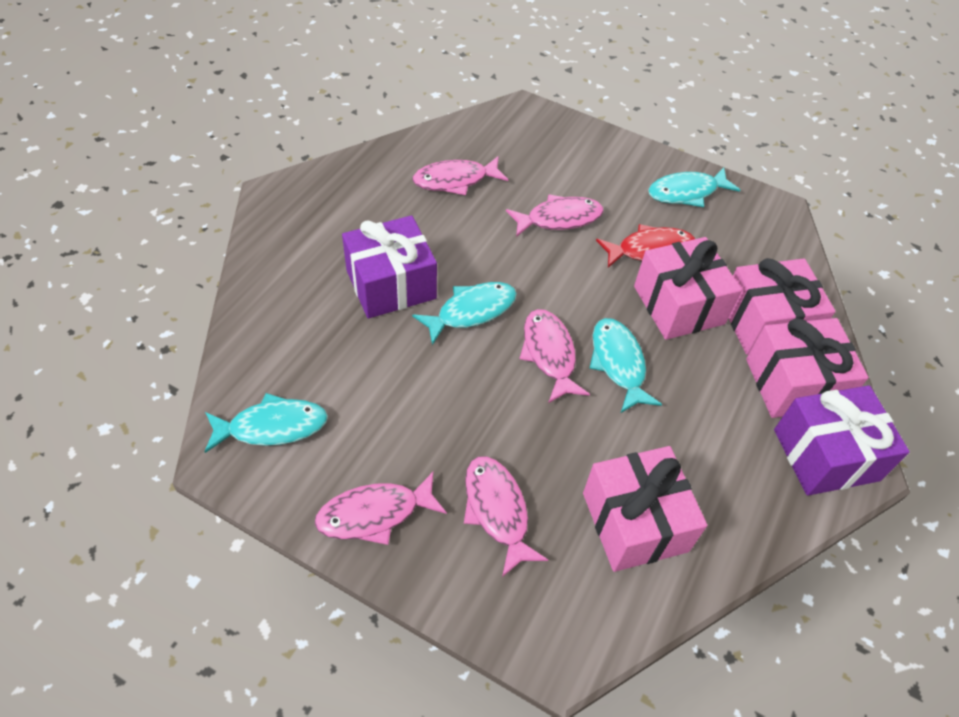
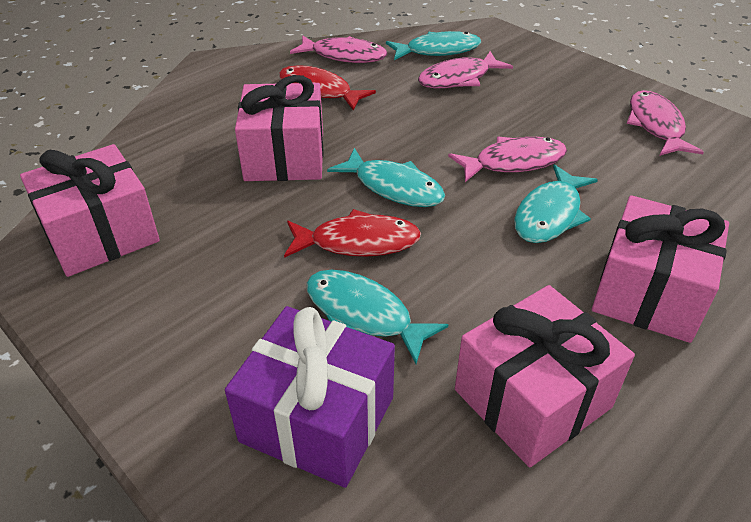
pink fish: 5 -> 4
purple gift: 2 -> 1
red fish: 1 -> 2

